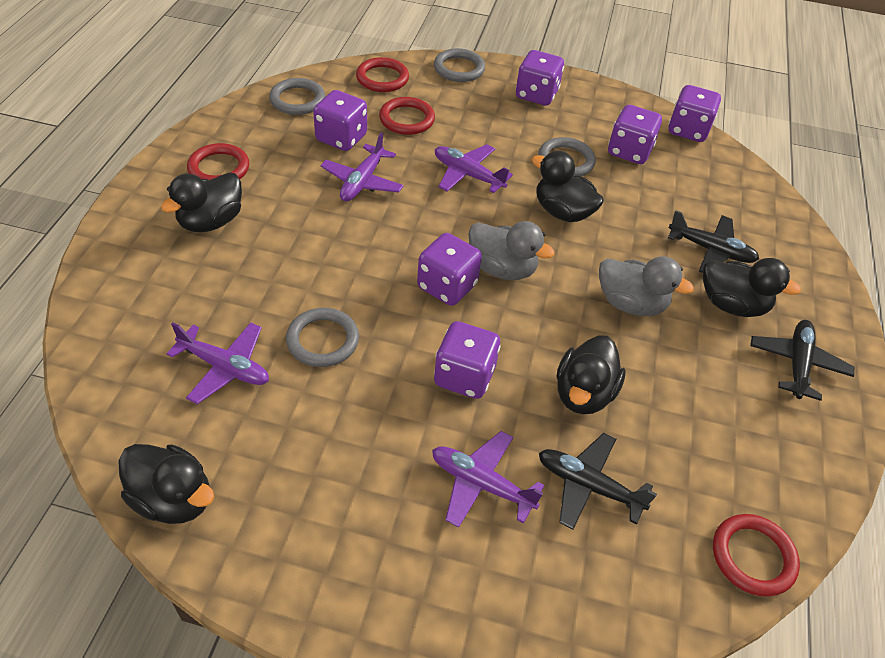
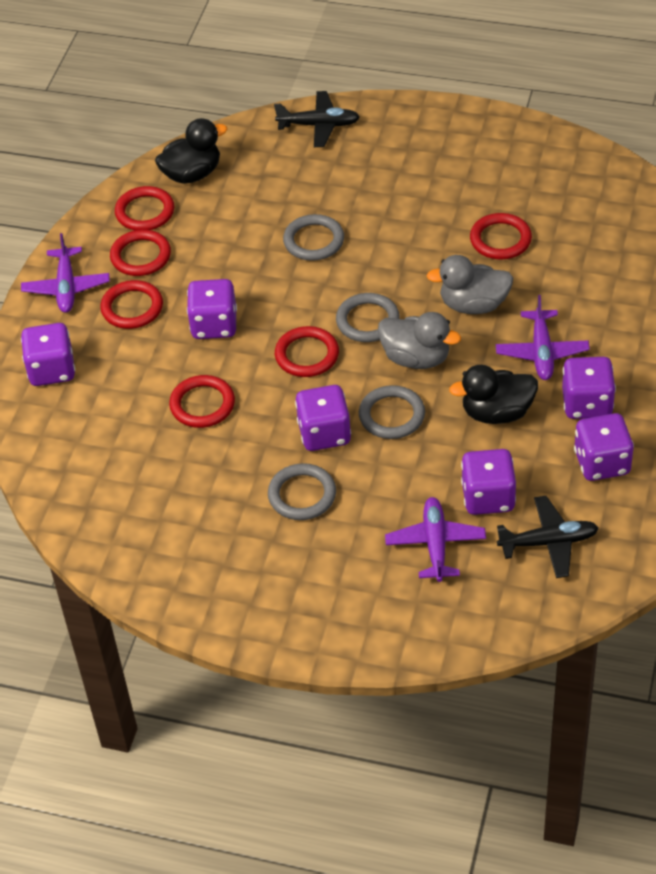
black duck: 5 -> 2
black plane: 3 -> 2
purple plane: 4 -> 3
red ring: 4 -> 6

